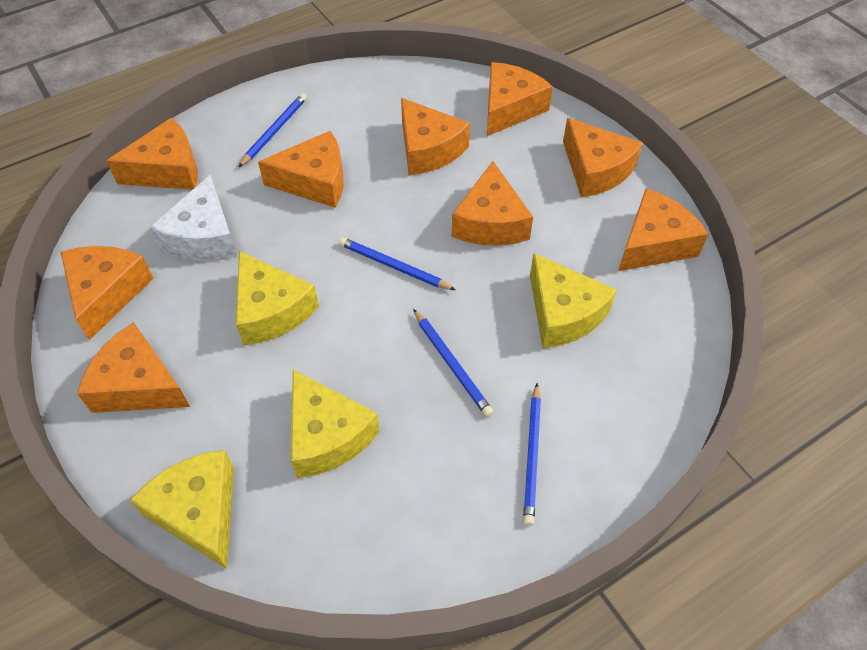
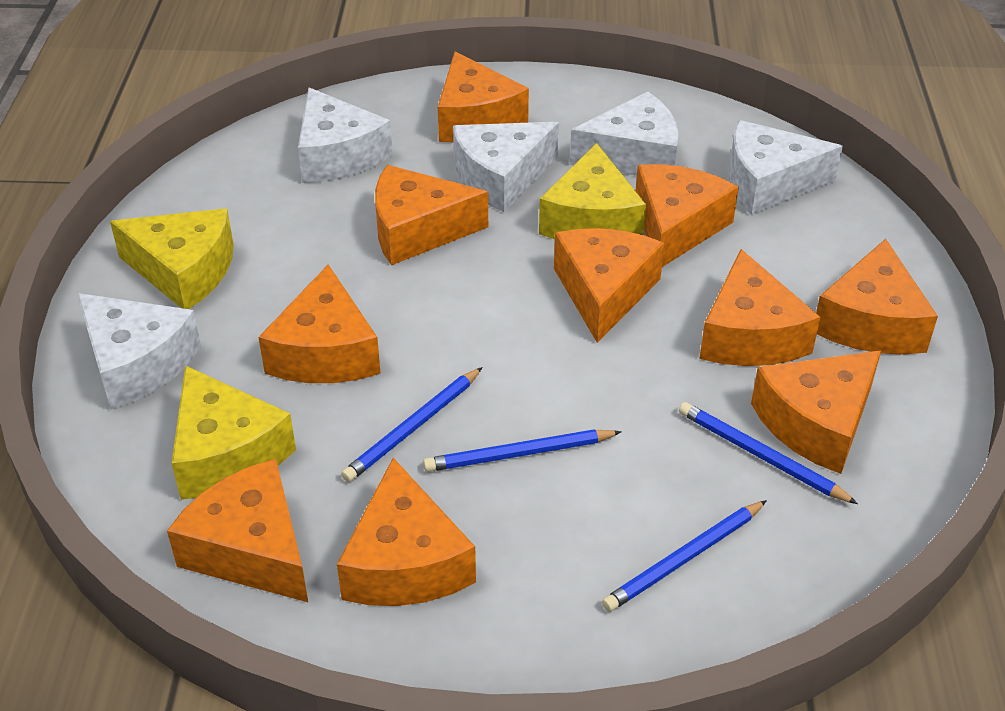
orange cheese: 9 -> 10
white cheese: 1 -> 5
yellow cheese: 4 -> 3

